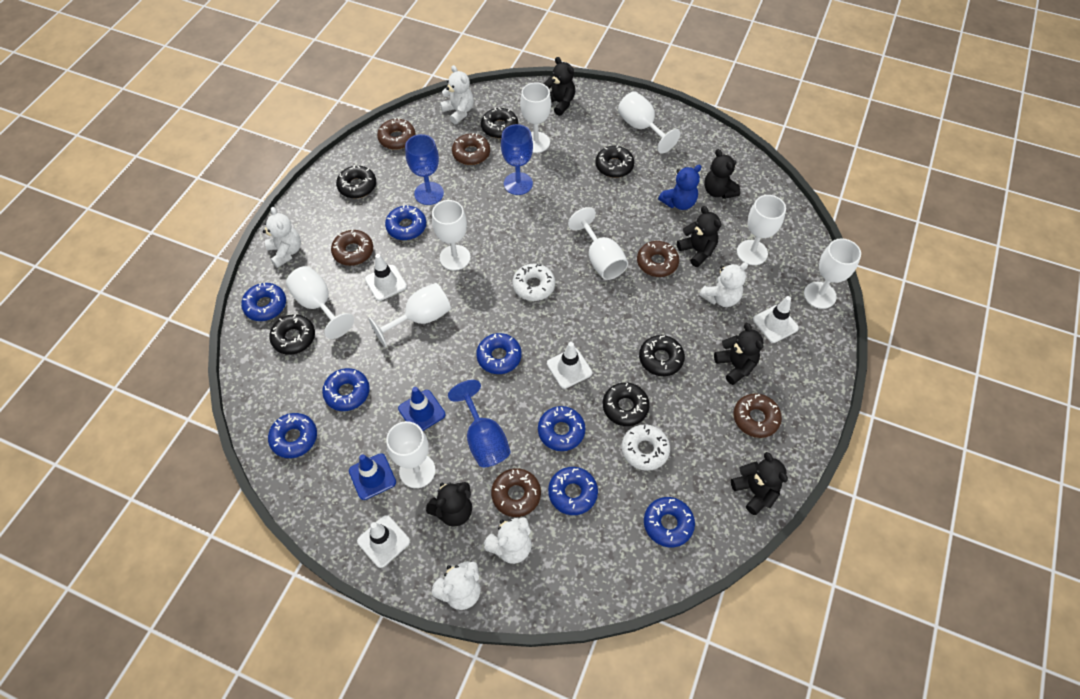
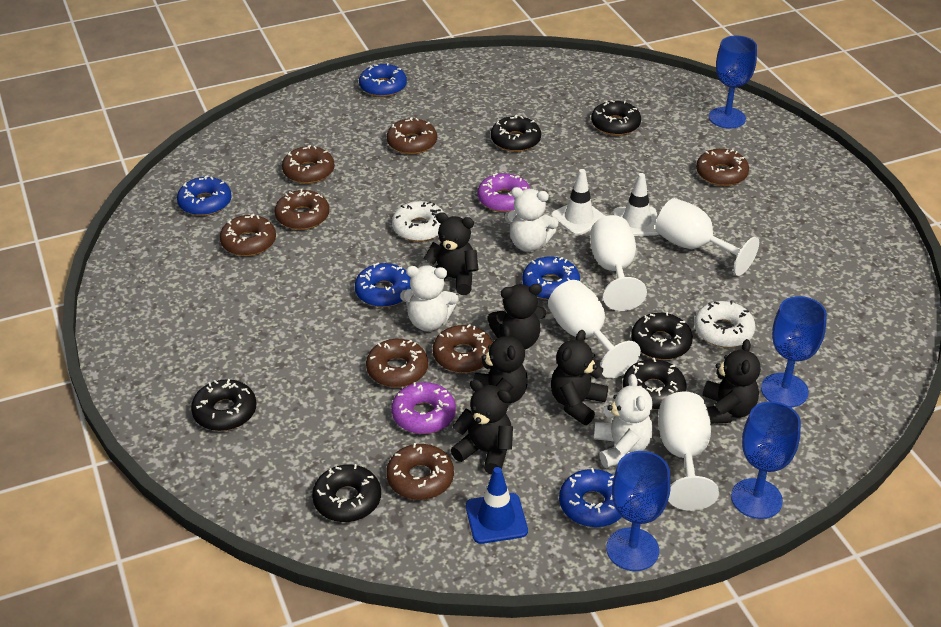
blue donut: 8 -> 5
blue goblet: 3 -> 4
blue teddy bear: 1 -> 0
blue traffic cone: 2 -> 1
brown donut: 6 -> 8
purple donut: 0 -> 2
white goblet: 9 -> 4
white teddy bear: 5 -> 3
white traffic cone: 4 -> 2

